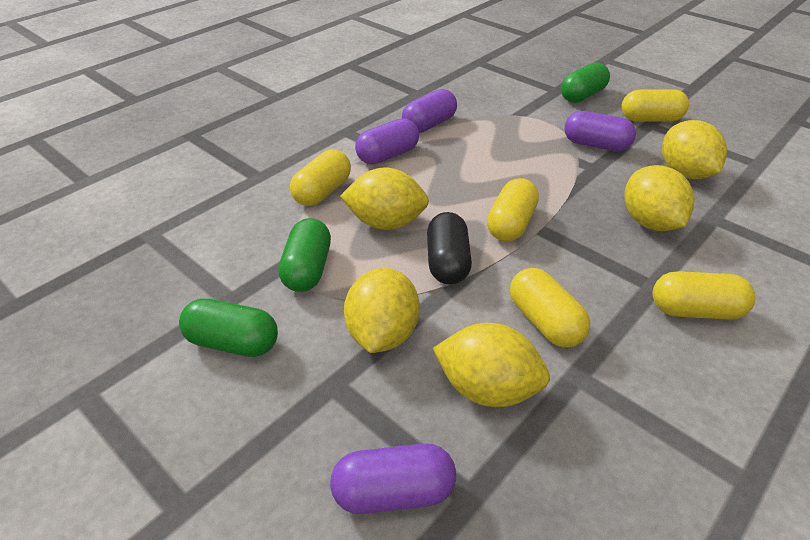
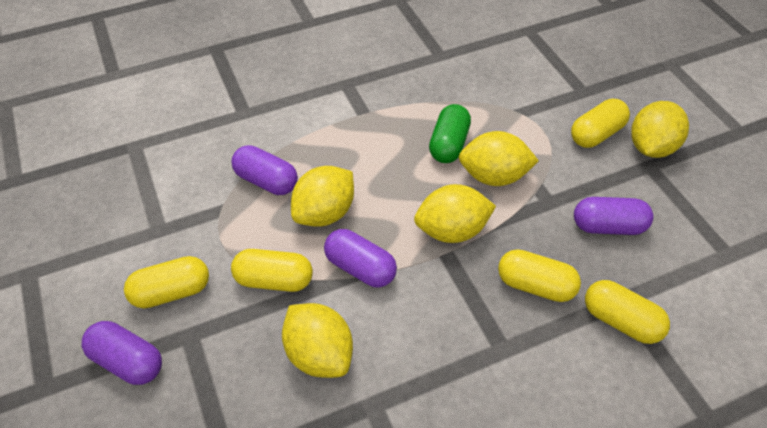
black capsule: 1 -> 0
green capsule: 3 -> 1

